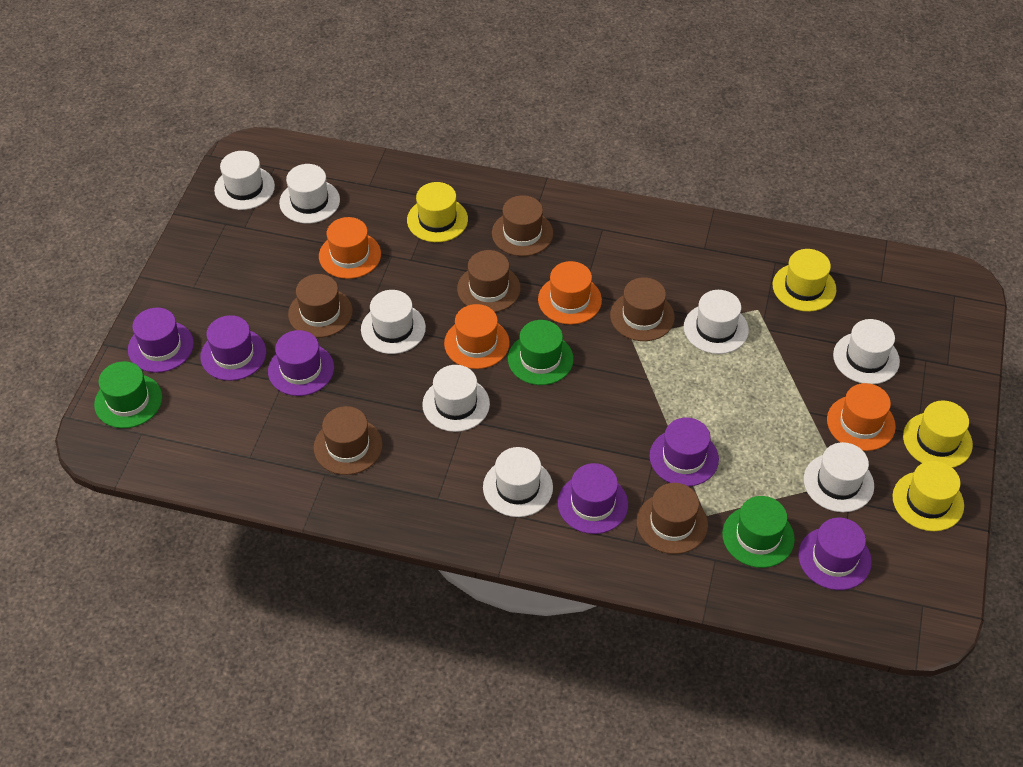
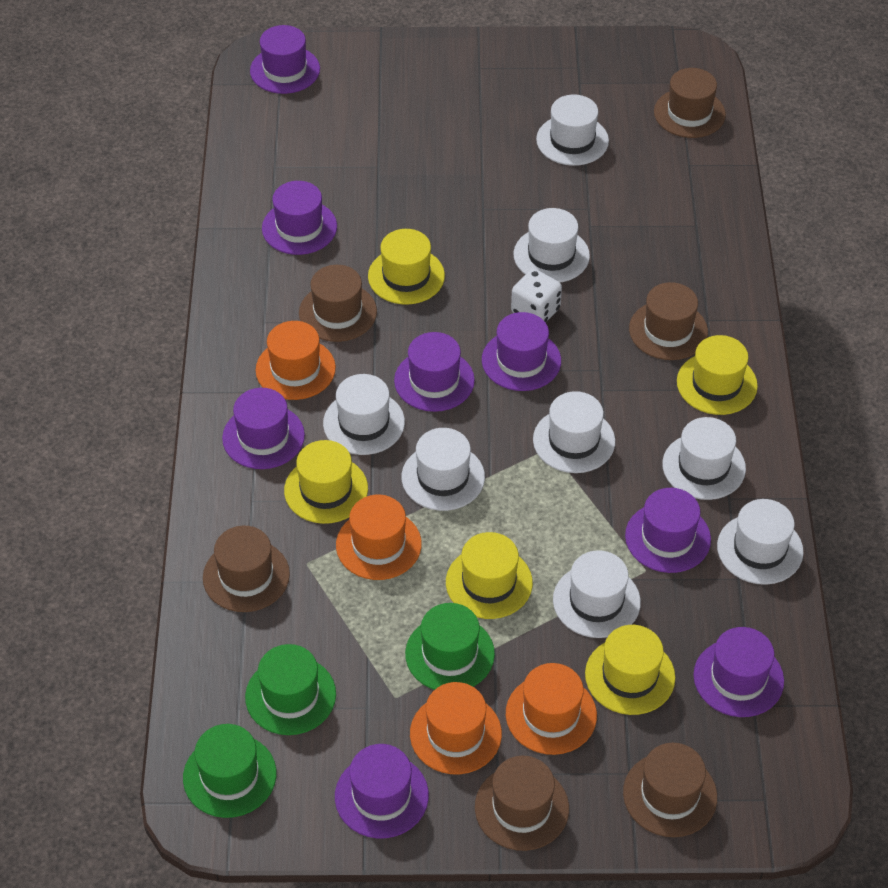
purple hat: 6 -> 8
white dice: 0 -> 1
yellow hat: 4 -> 5

